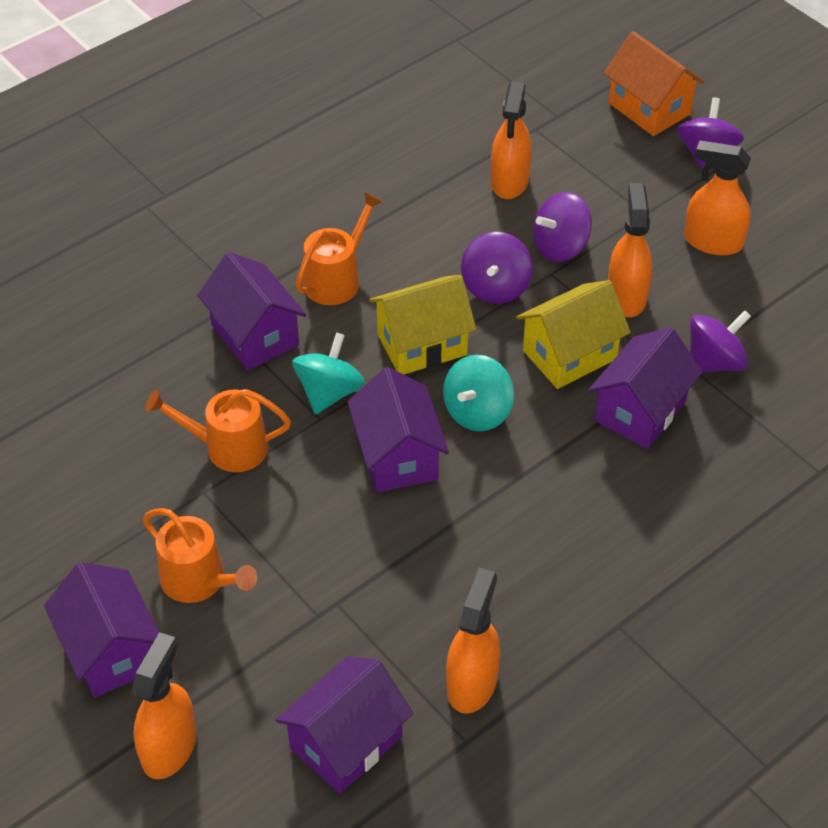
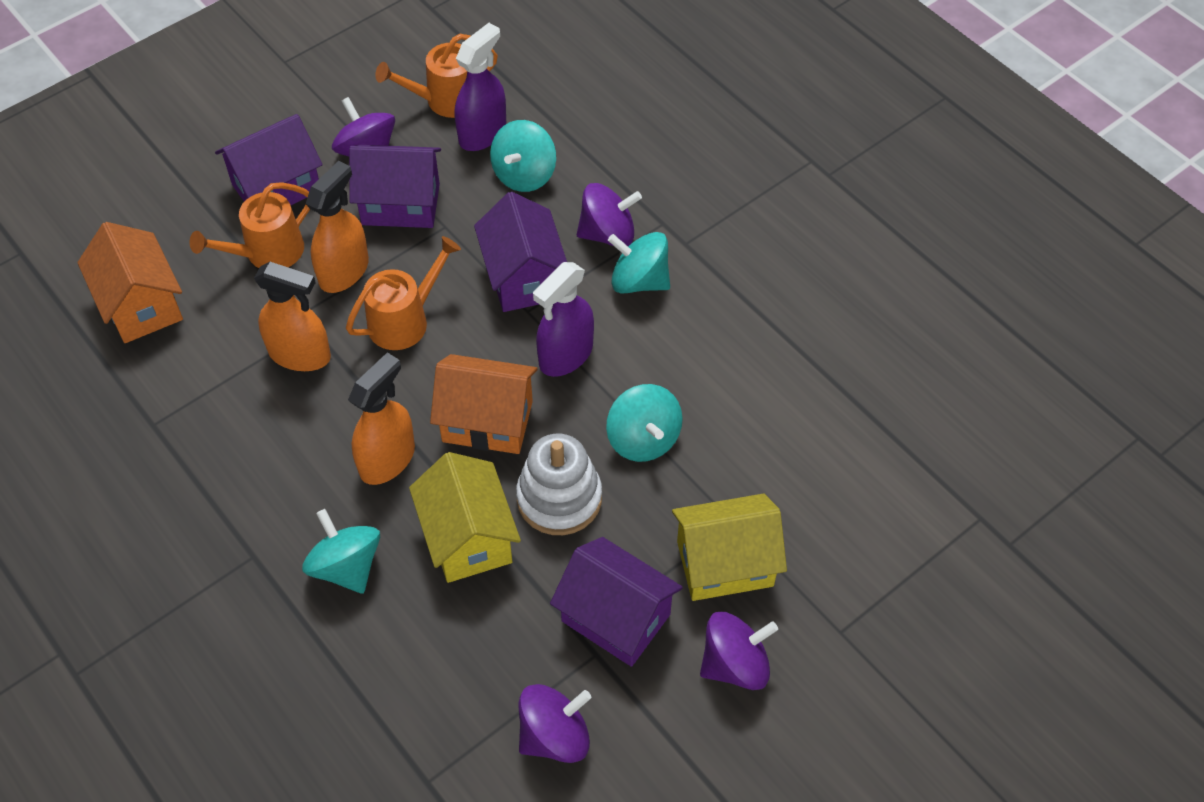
orange house: 1 -> 2
orange spray bottle: 5 -> 3
purple house: 5 -> 4
purple spray bottle: 0 -> 2
turquoise spinning top: 2 -> 4
white stacking toy: 0 -> 1

